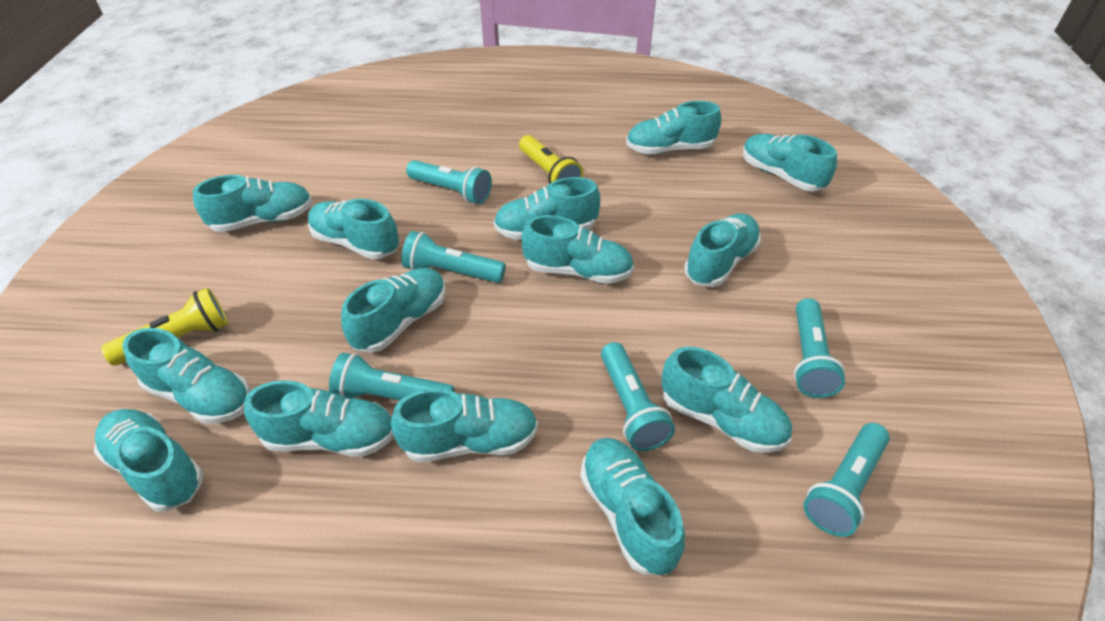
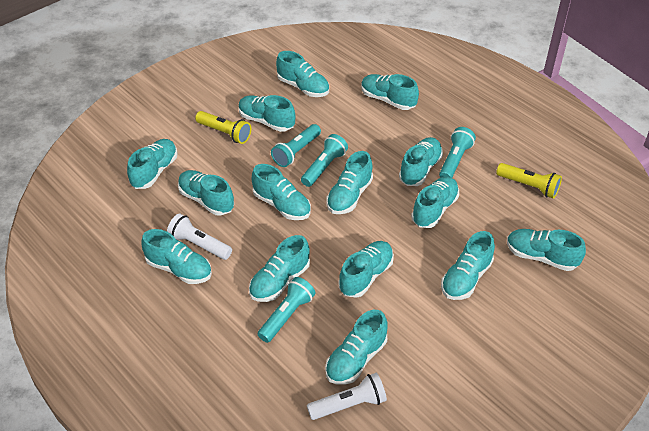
turquoise flashlight: 6 -> 4
turquoise shoe: 14 -> 15
white flashlight: 0 -> 2

